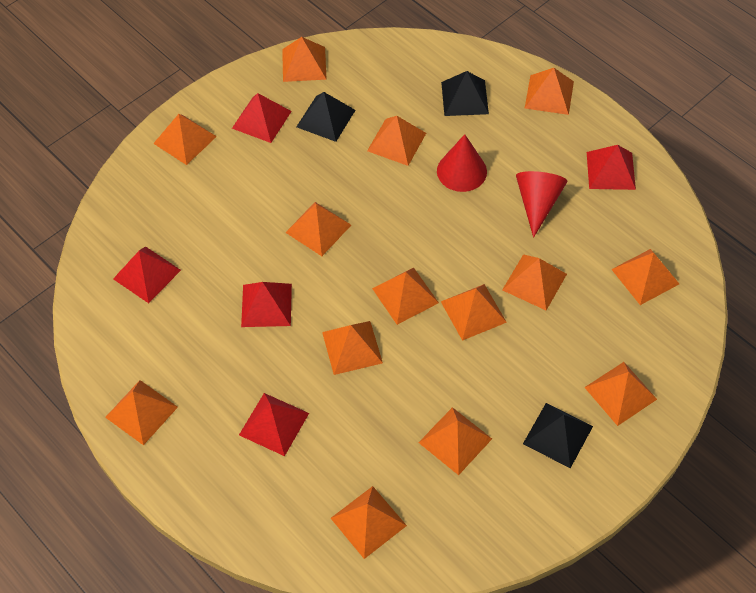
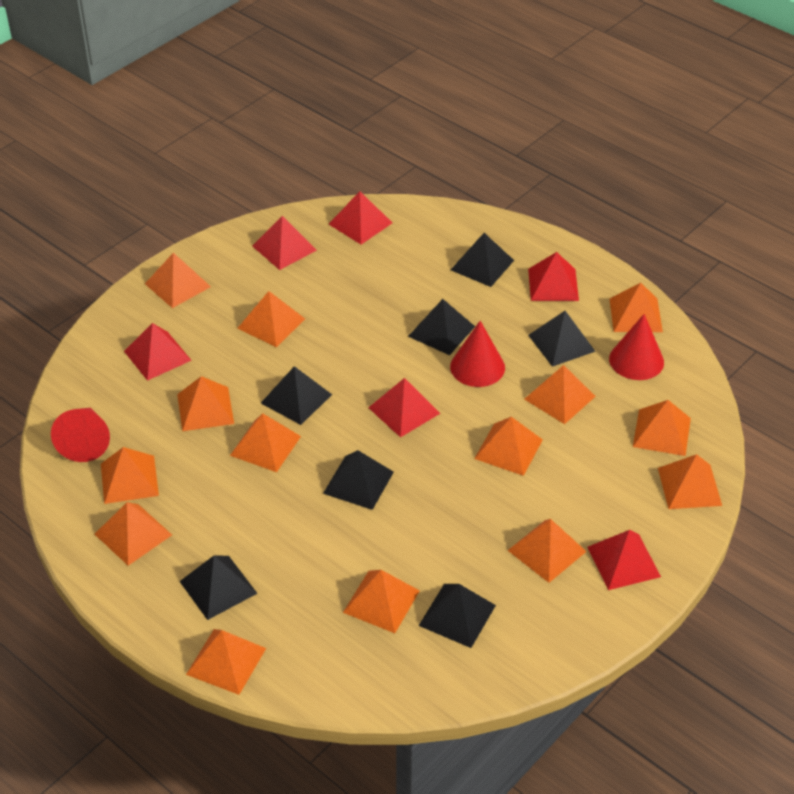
black pyramid: 3 -> 7
red cone: 2 -> 3
red pyramid: 5 -> 6

